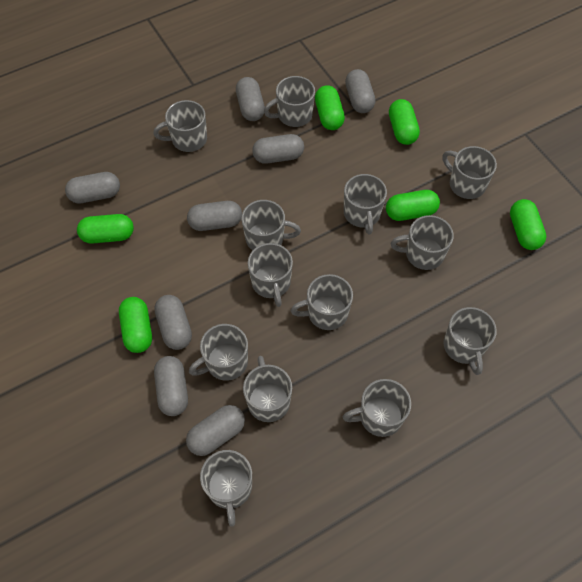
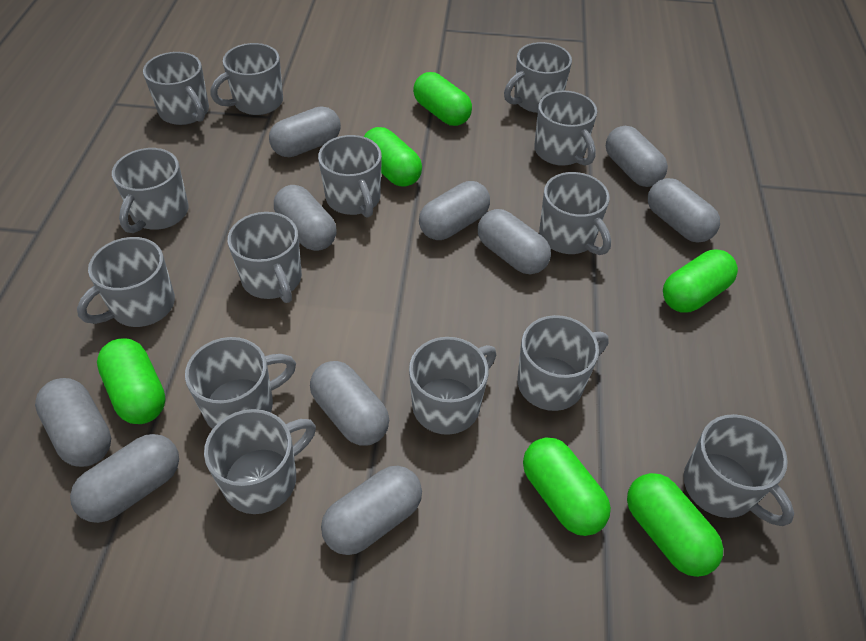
grey capsule: 8 -> 10
grey mug: 13 -> 14

